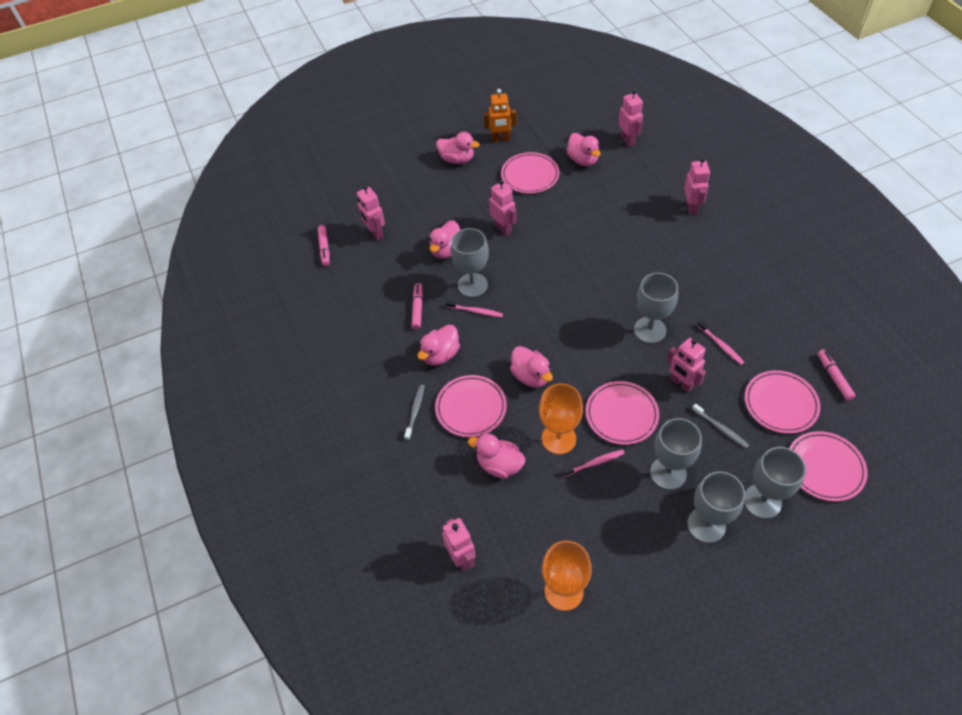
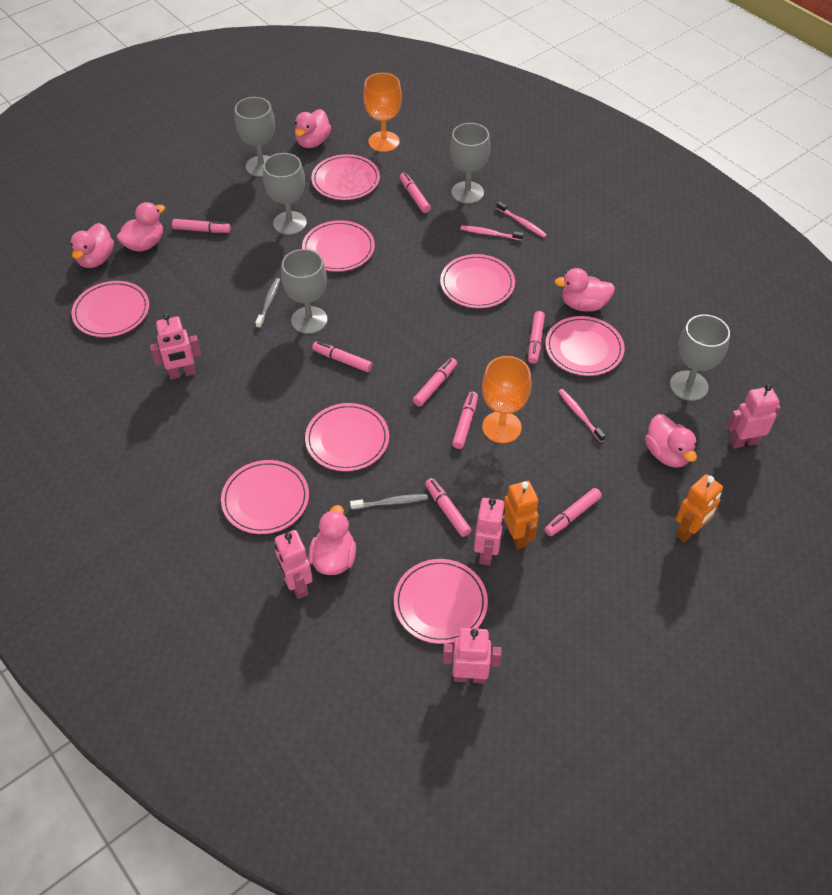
orange robot: 1 -> 2
pink marker: 3 -> 8
pink plate: 5 -> 8
pink robot: 6 -> 5

